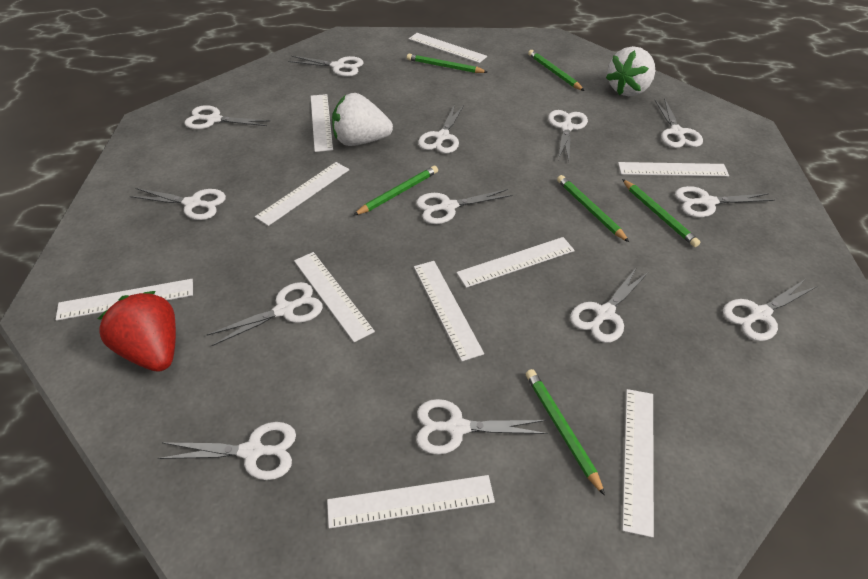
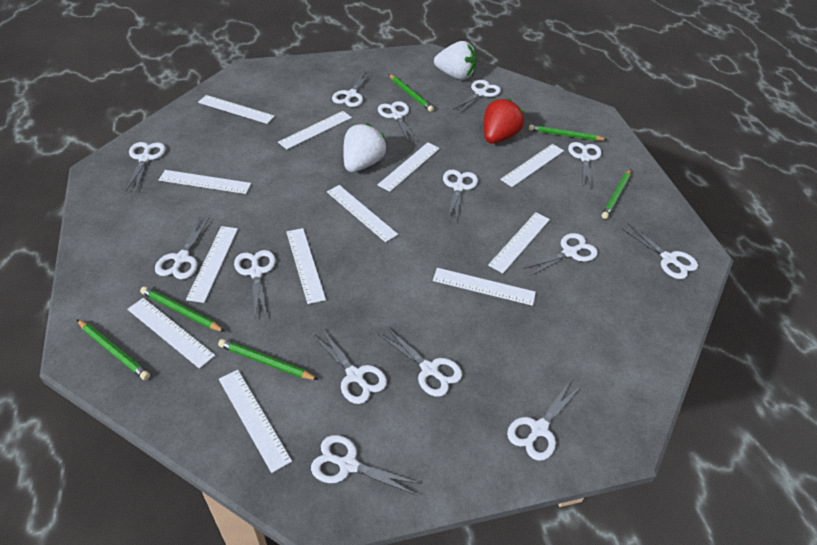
white ruler: 10 -> 12
white scissors: 13 -> 14

